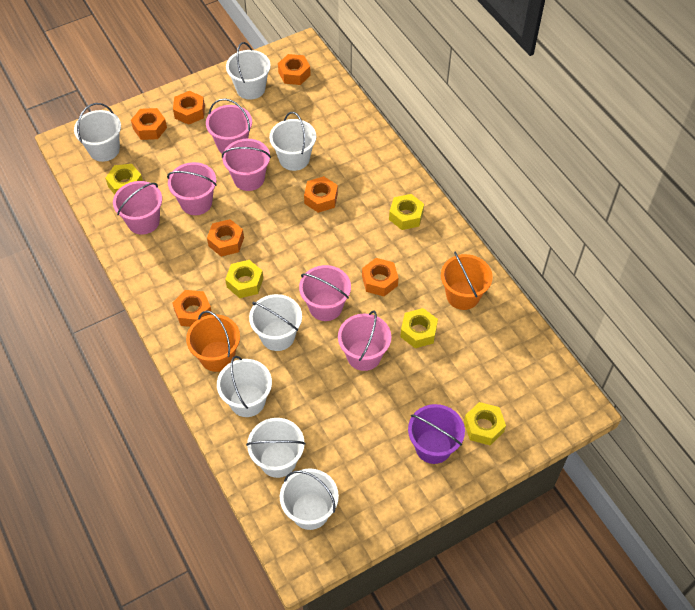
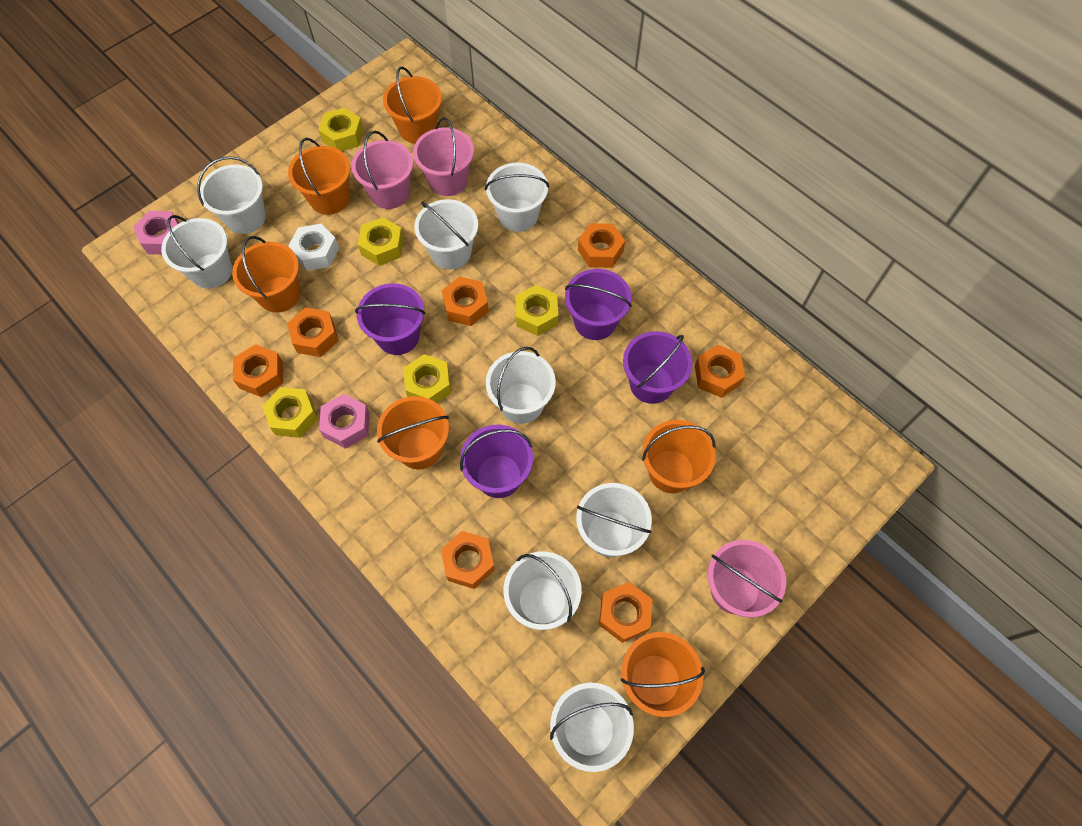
orange bucket: 2 -> 6
pink bucket: 6 -> 3
pink nut: 0 -> 2
purple bucket: 1 -> 4
white bucket: 7 -> 8
white nut: 0 -> 1

